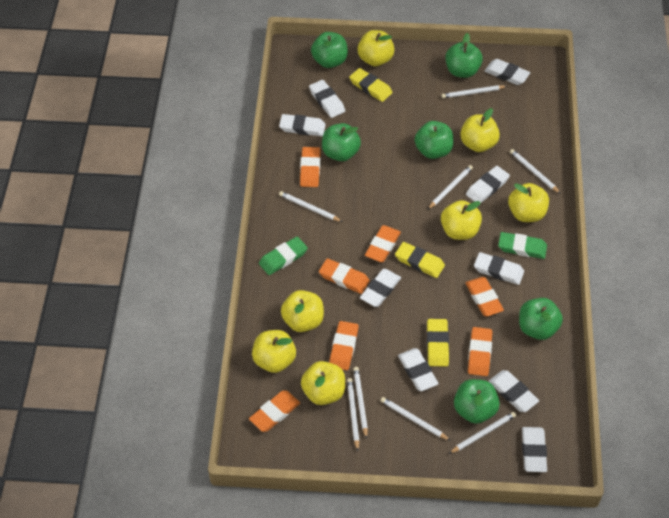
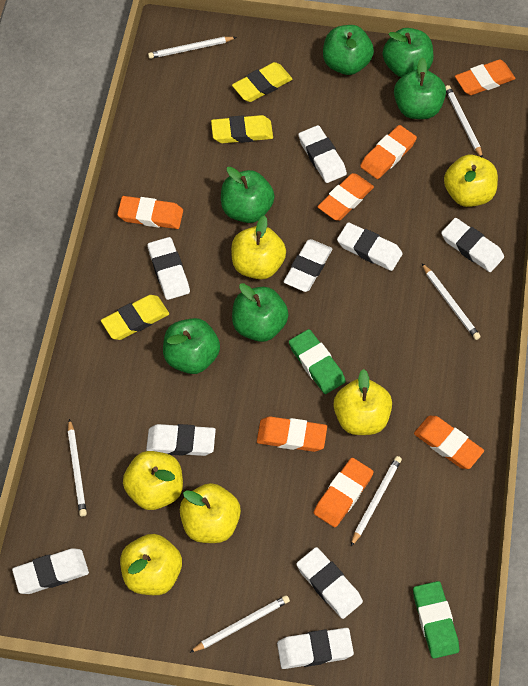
white pencil: 8 -> 6
yellow apple: 7 -> 6

